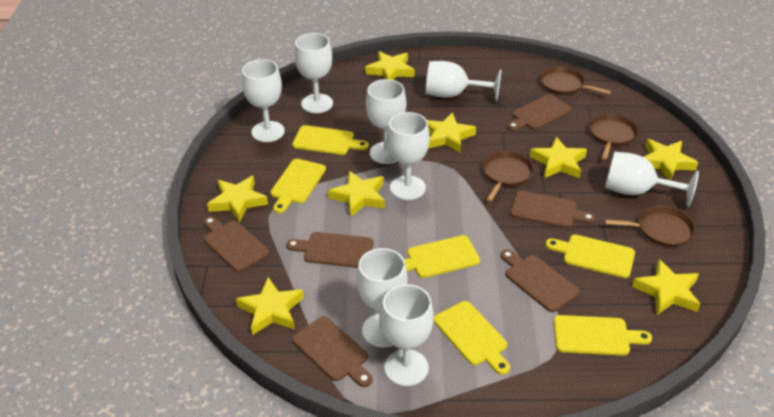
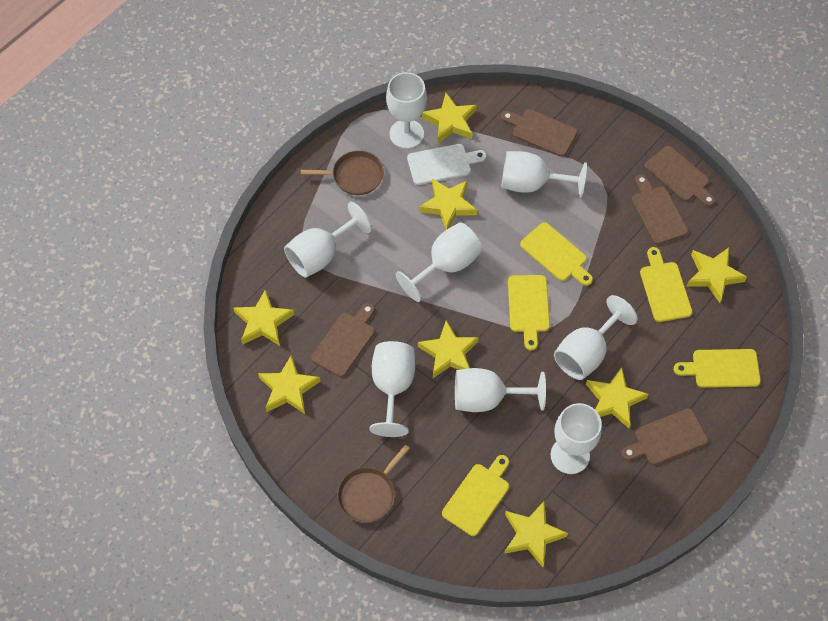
brown cutting board: 6 -> 5
brown pan: 4 -> 2
white cutting board: 0 -> 1
yellow cutting board: 6 -> 5

